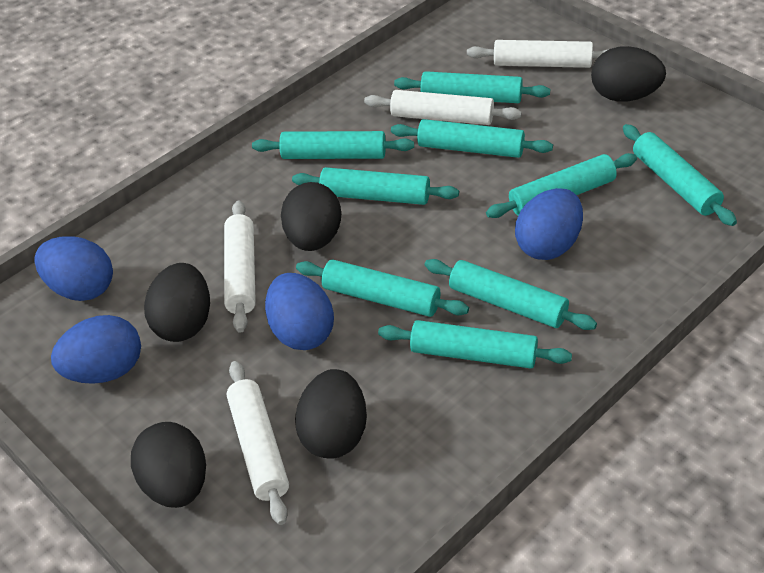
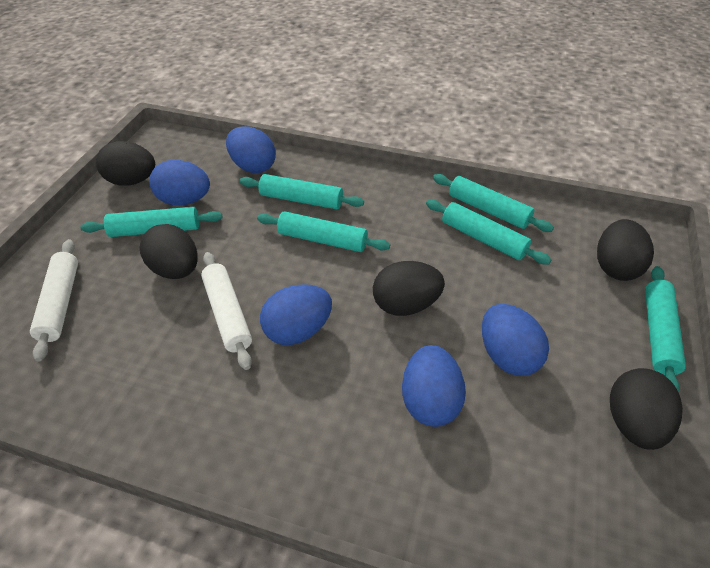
blue egg: 4 -> 5
turquoise rolling pin: 9 -> 6
white rolling pin: 4 -> 2

